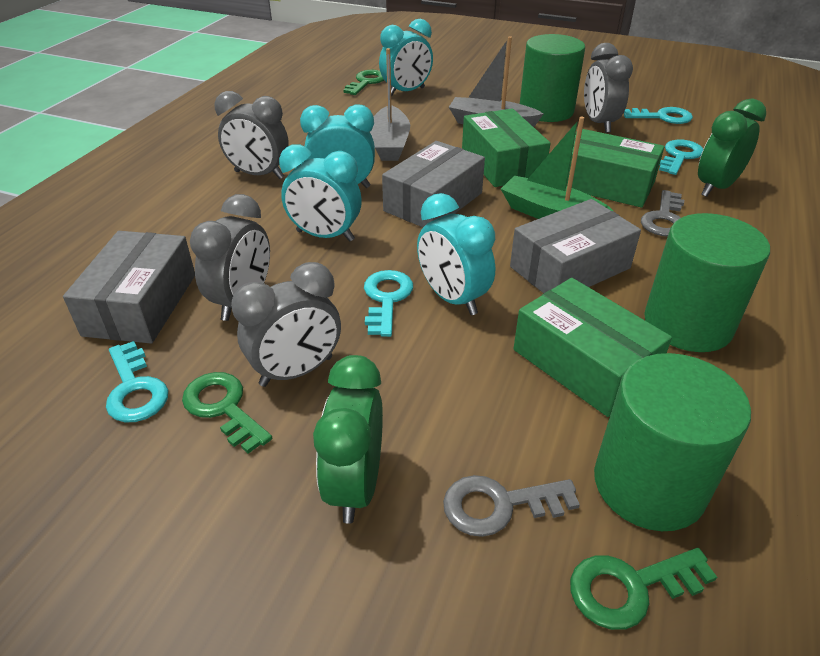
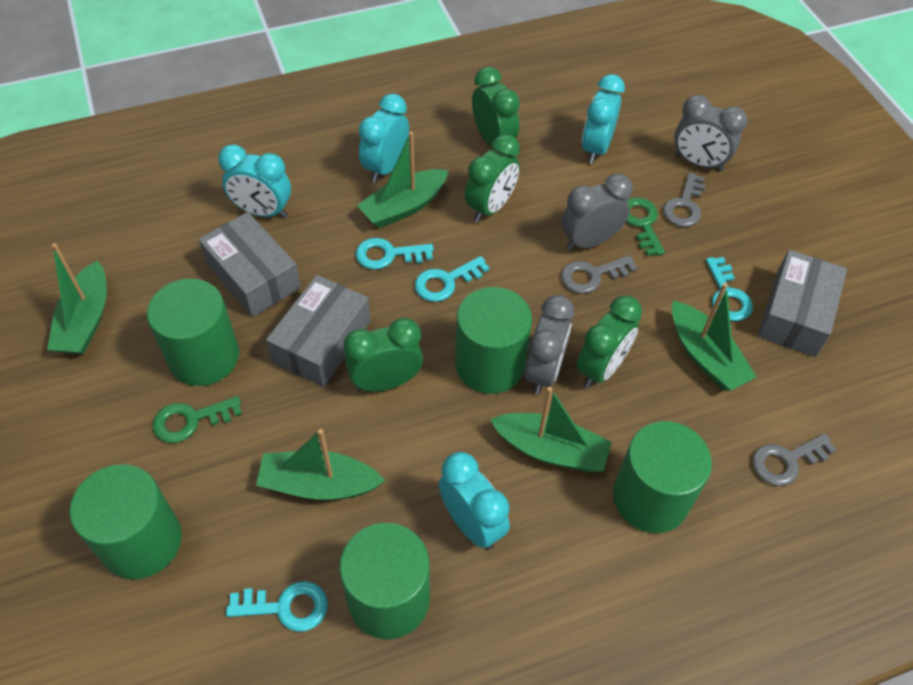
green boat: 1 -> 5
green box: 3 -> 0
green clock: 2 -> 4
green cylinder: 3 -> 5
green key: 3 -> 2
grey boat: 2 -> 0
grey clock: 4 -> 3
grey key: 2 -> 3

